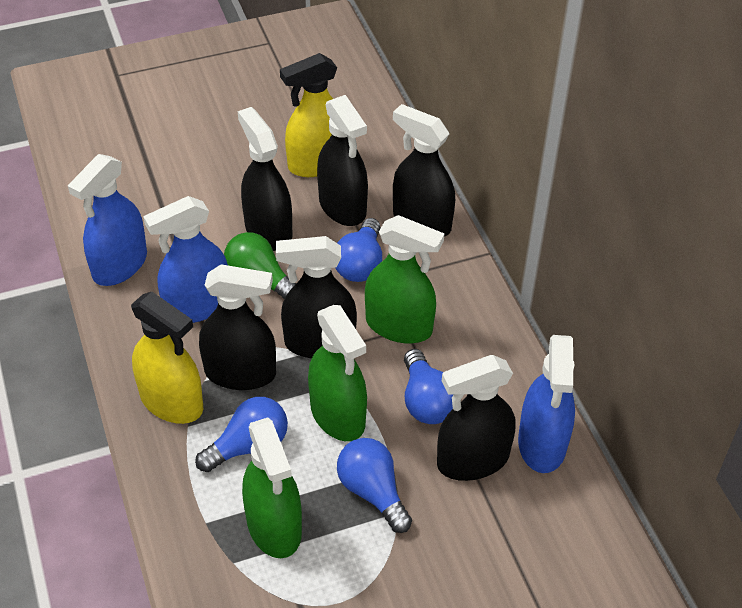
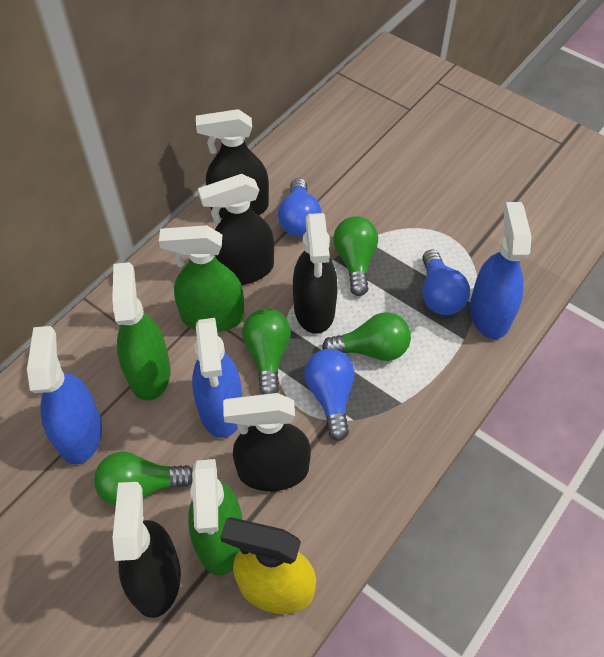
black spray bottle: 6 -> 5
blue light bulb: 4 -> 3
green light bulb: 1 -> 4
yellow spray bottle: 2 -> 1

